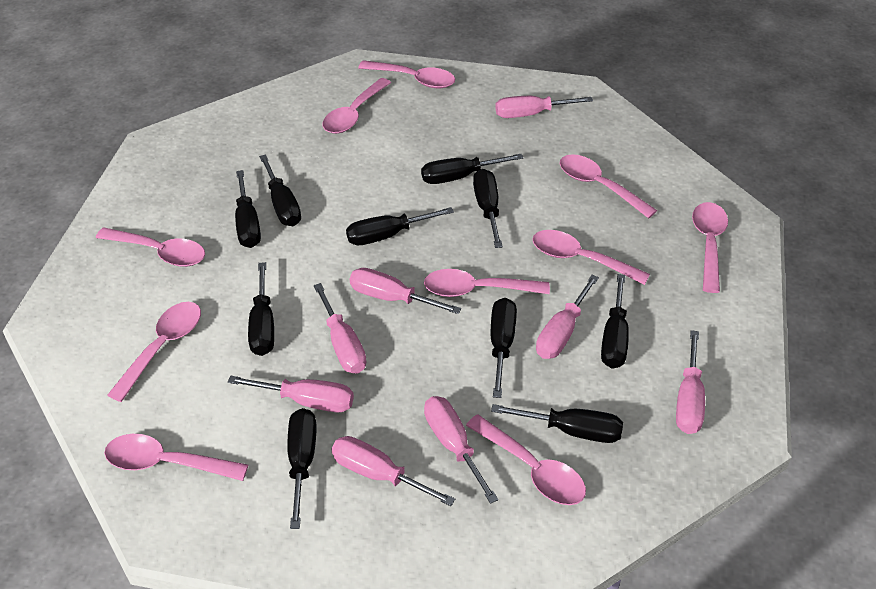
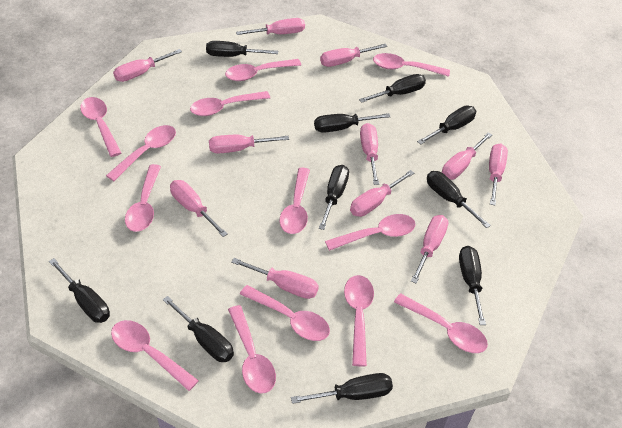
pink screwdriver: 8 -> 11
pink spoon: 10 -> 13

